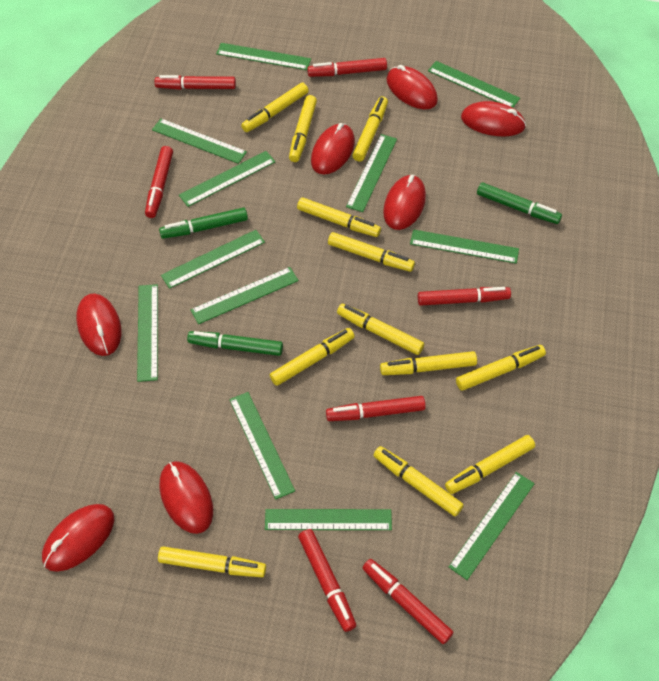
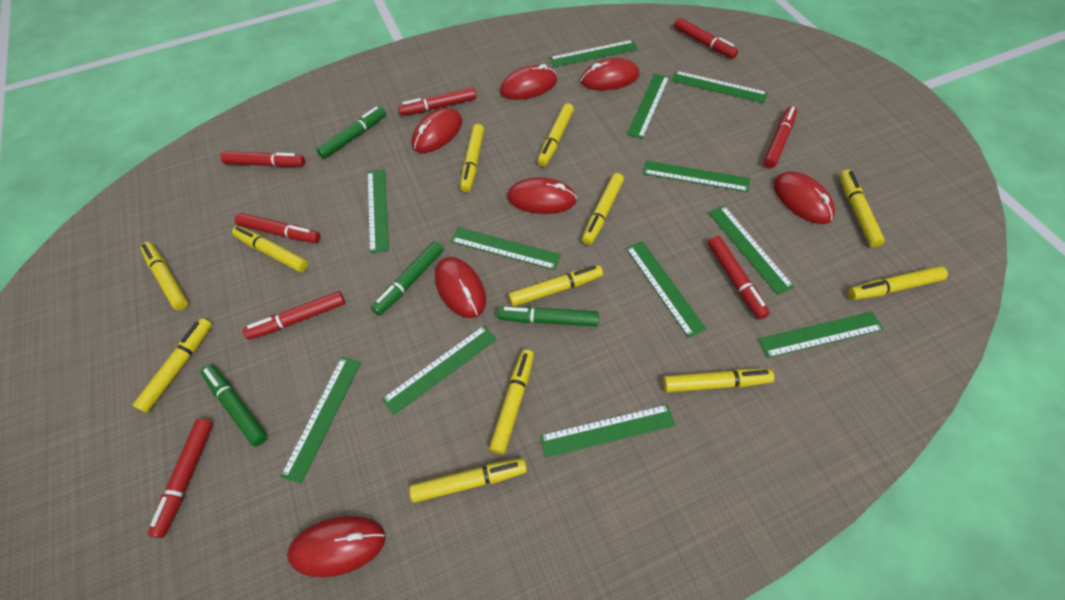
green marker: 3 -> 4
red marker: 7 -> 8

